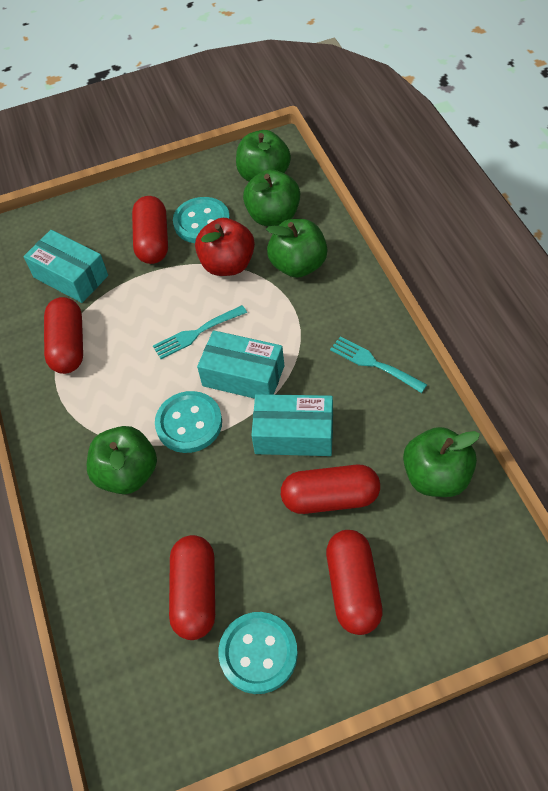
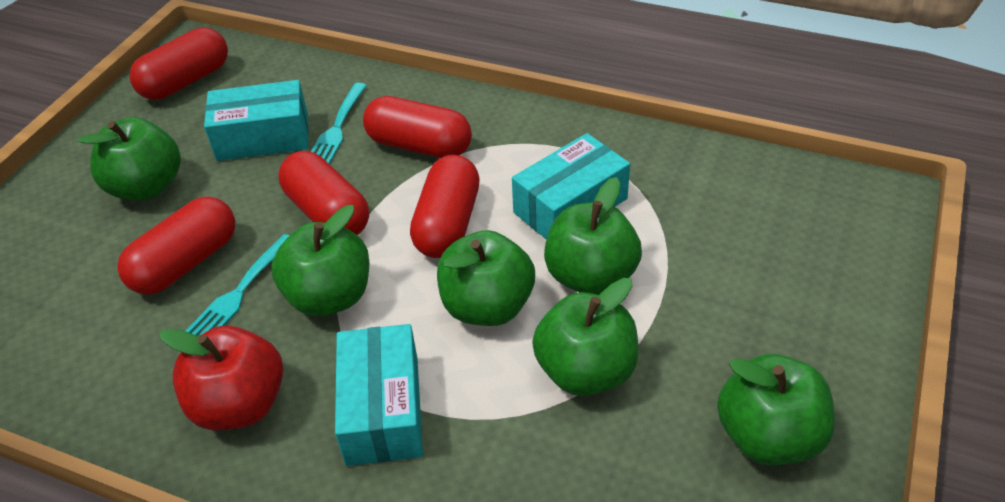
green apple: 5 -> 6
turquoise button: 3 -> 0

